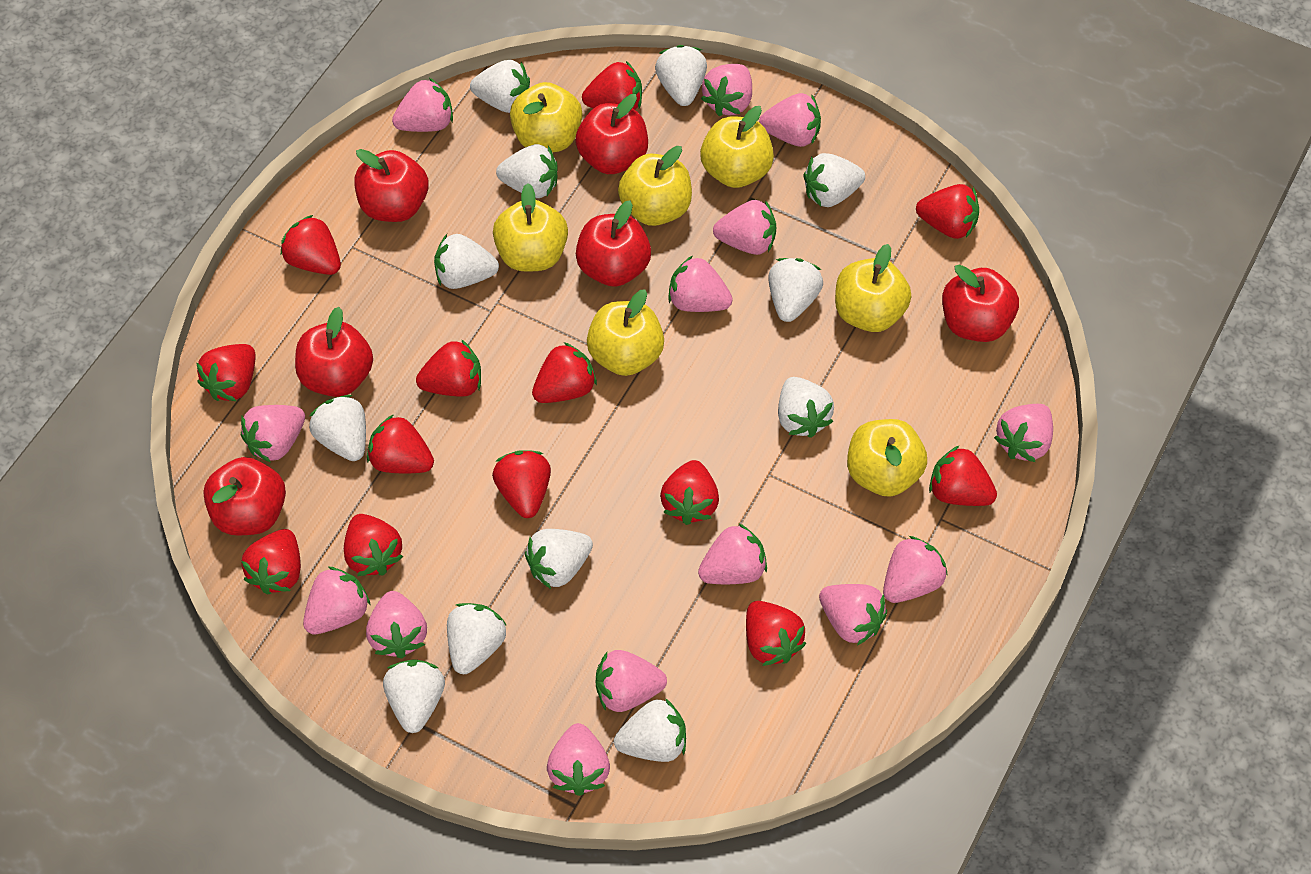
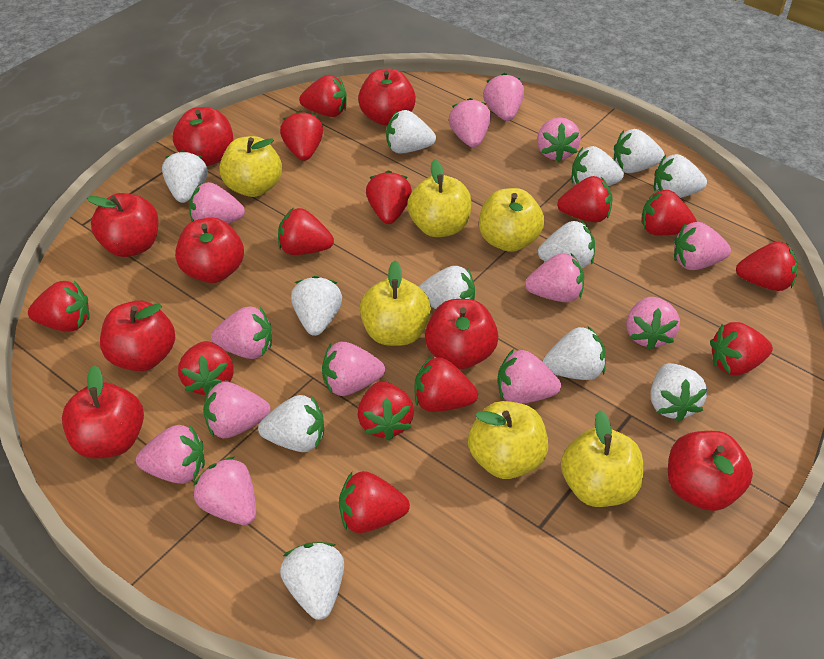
pink strawberry: 14 -> 13
red apple: 6 -> 8
yellow apple: 7 -> 6

